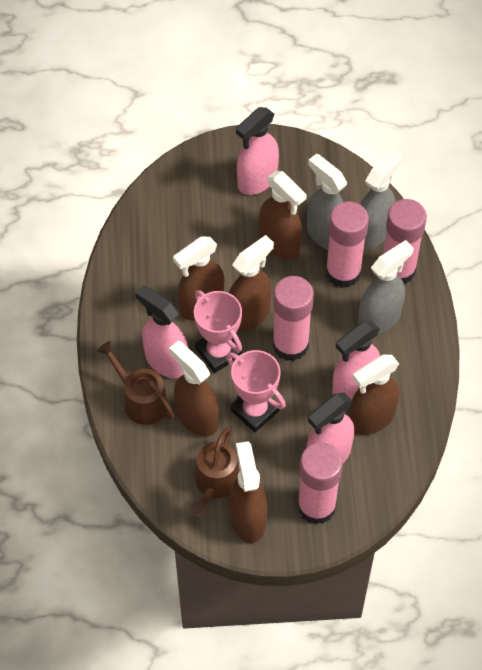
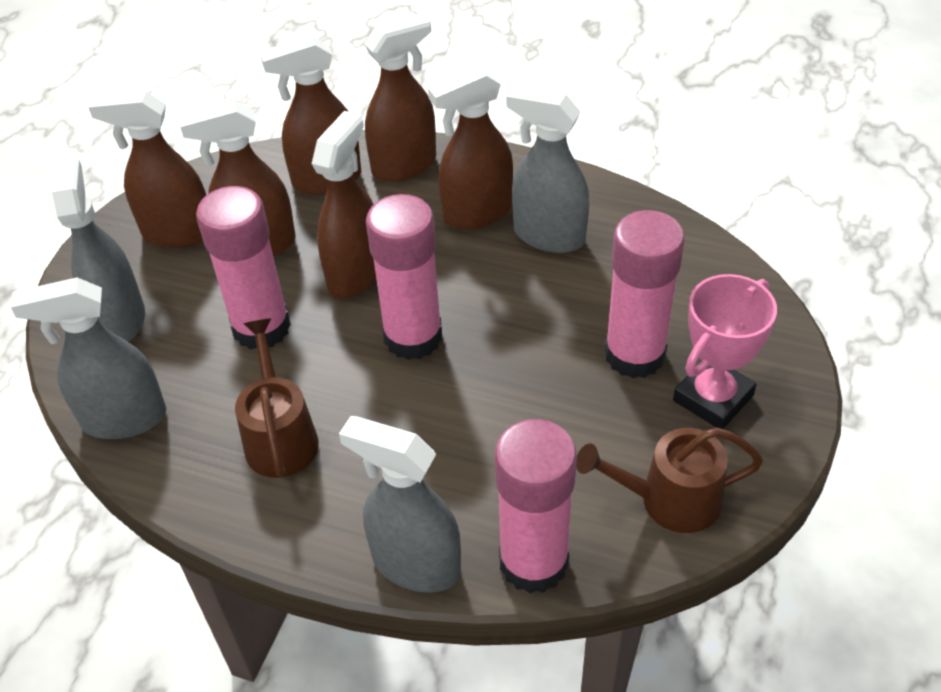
grey spray bottle: 3 -> 4
pink spray bottle: 4 -> 0
pink trophy: 2 -> 1

